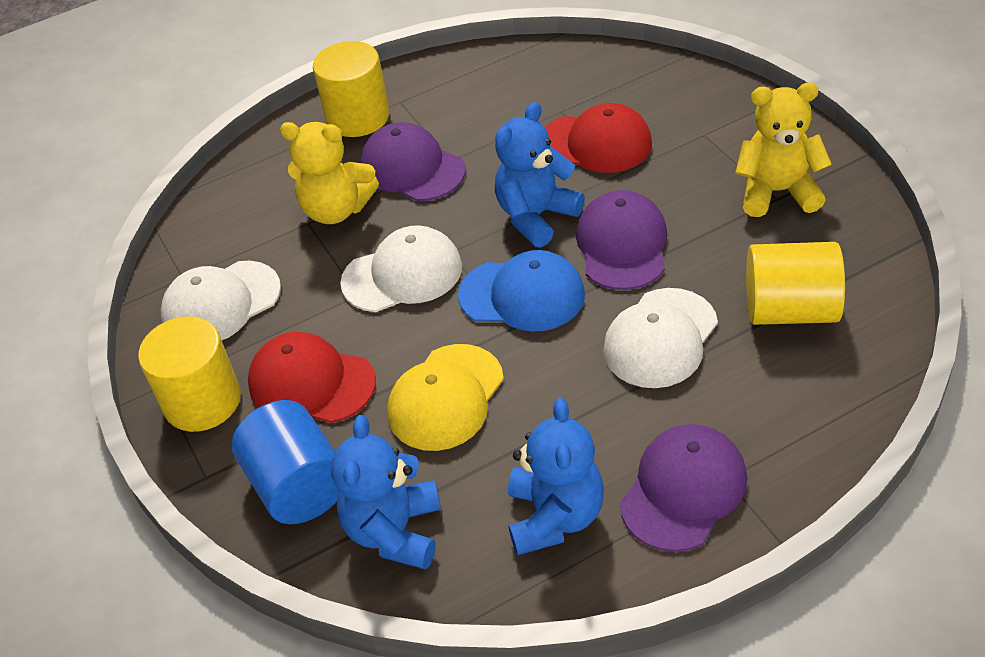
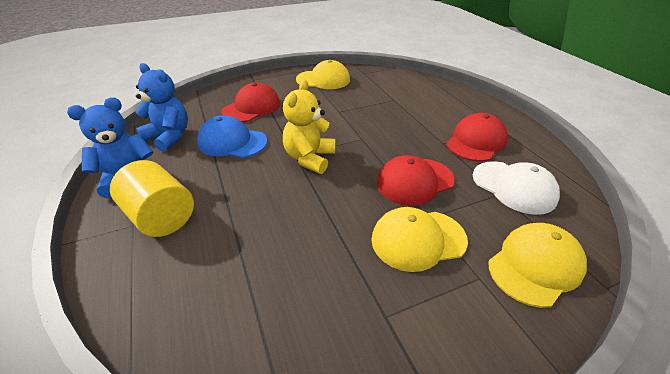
blue cylinder: 1 -> 0
blue teddy bear: 3 -> 2
purple cap: 3 -> 0
red cap: 2 -> 3
white cap: 3 -> 1
yellow cap: 1 -> 3
yellow cylinder: 3 -> 1
yellow teddy bear: 2 -> 1

